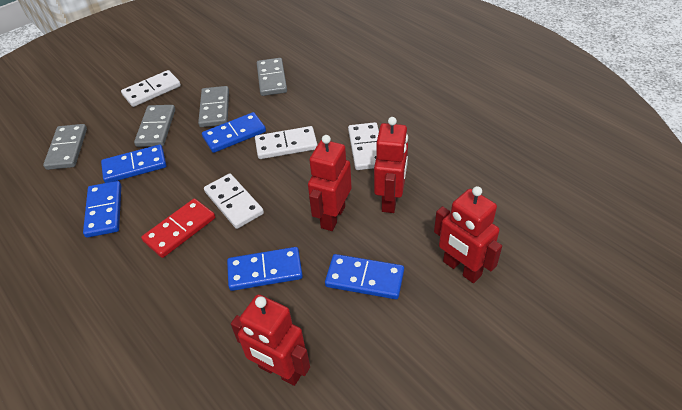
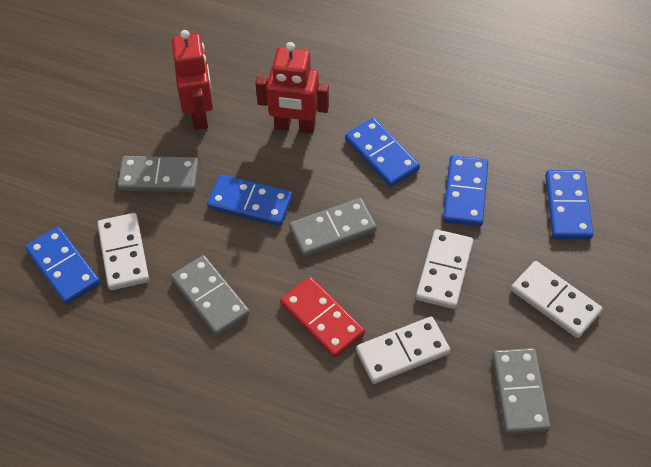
red robot: 4 -> 2

